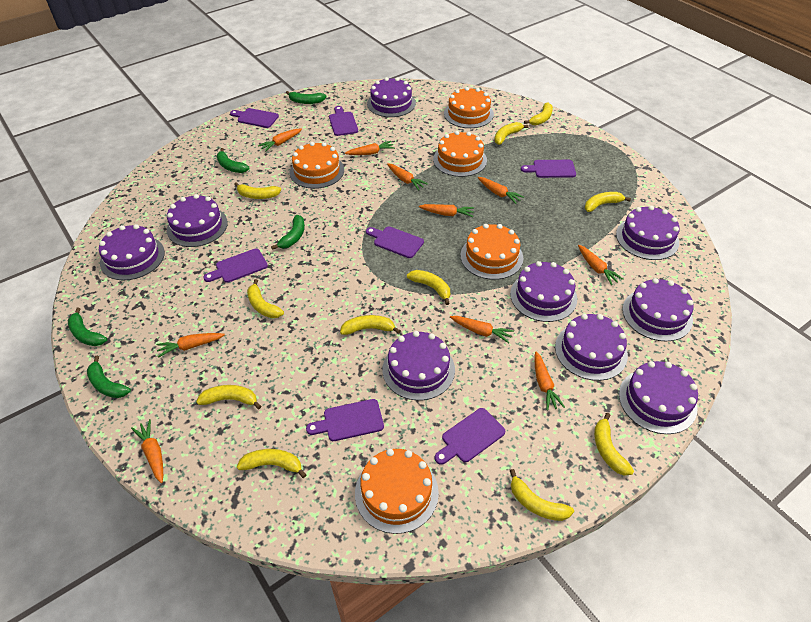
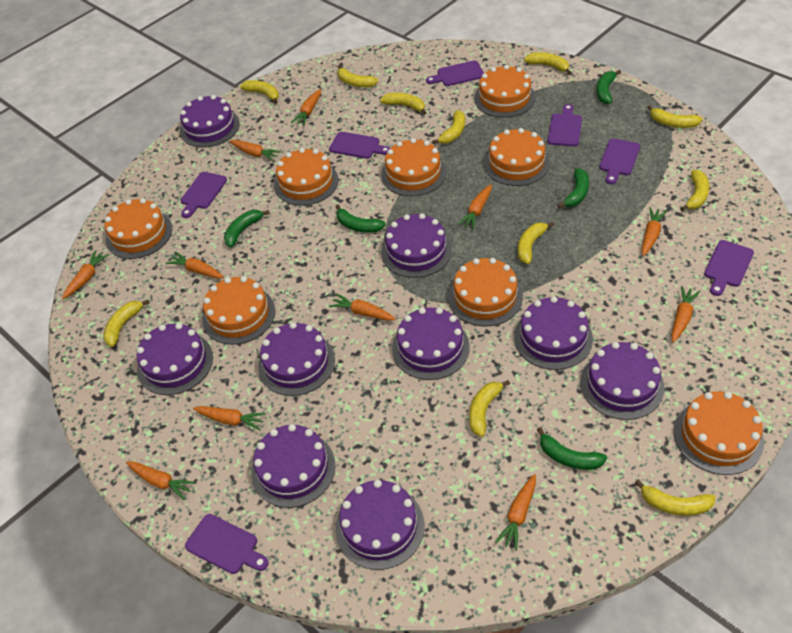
orange cake: 5 -> 8
orange carrot: 10 -> 11

